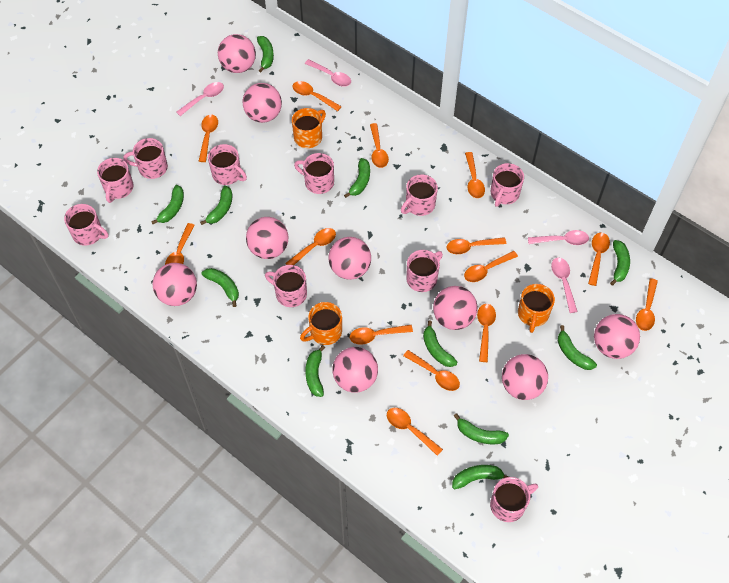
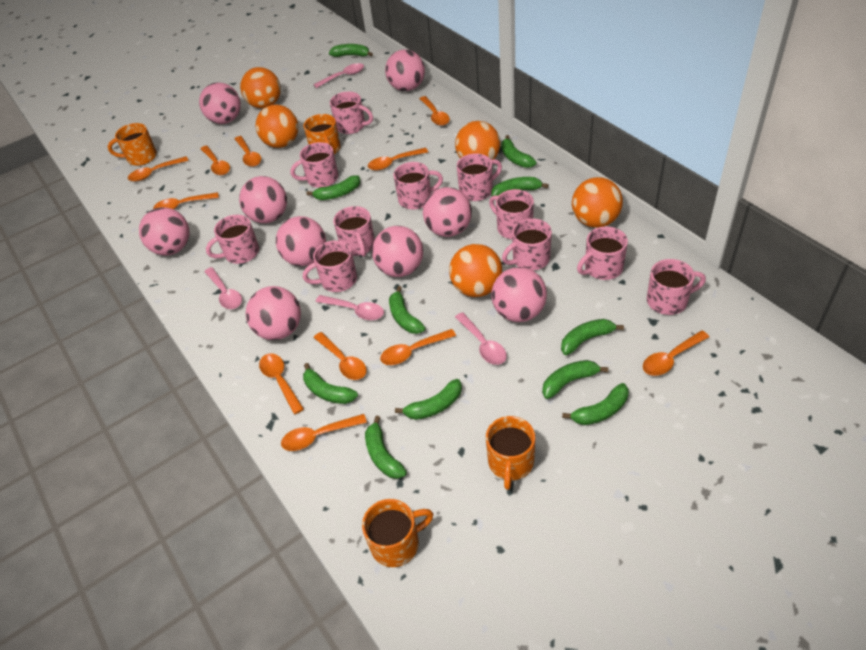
orange ball: 0 -> 5
orange mug: 3 -> 4
orange spoon: 14 -> 11
pink mug: 10 -> 11

